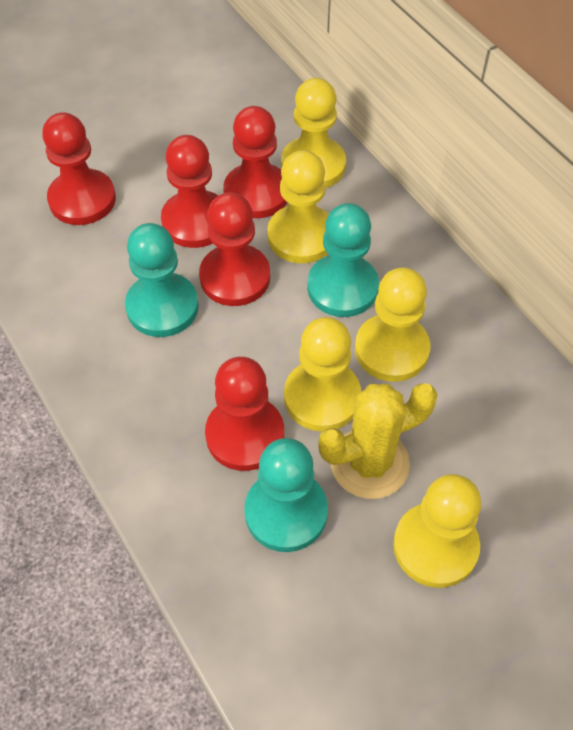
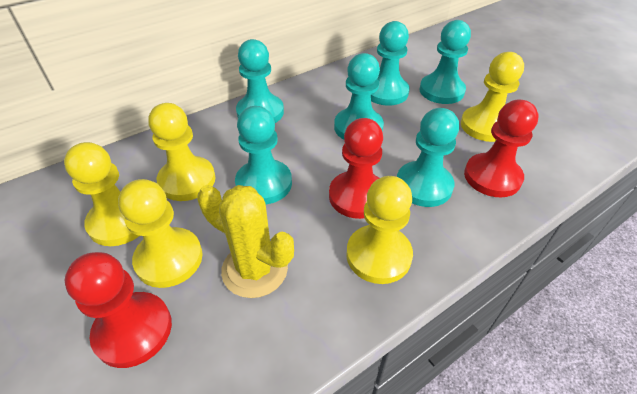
red pawn: 5 -> 3
turquoise pawn: 3 -> 6

